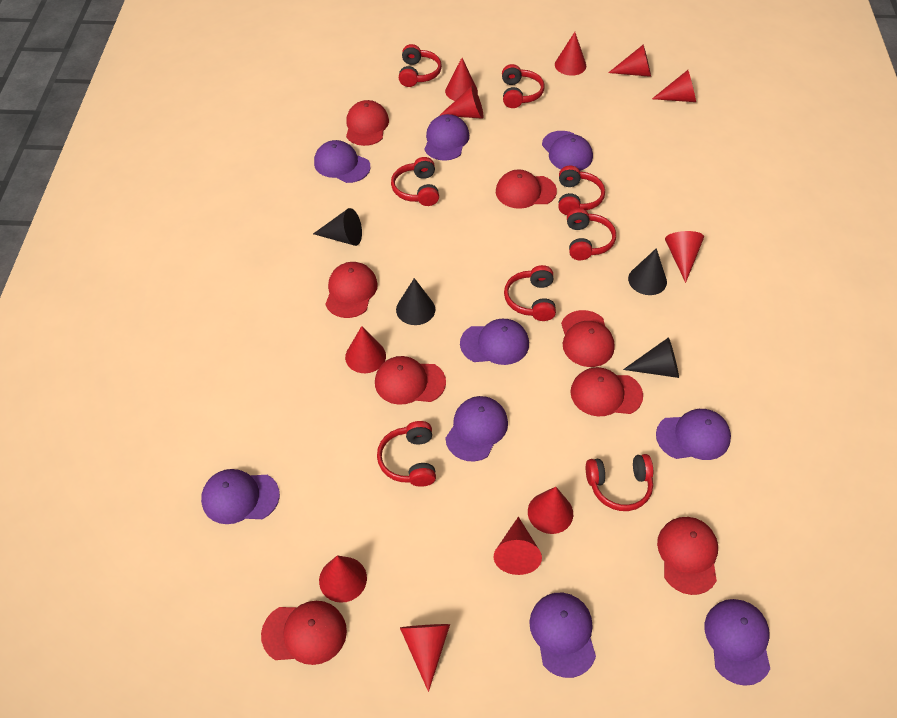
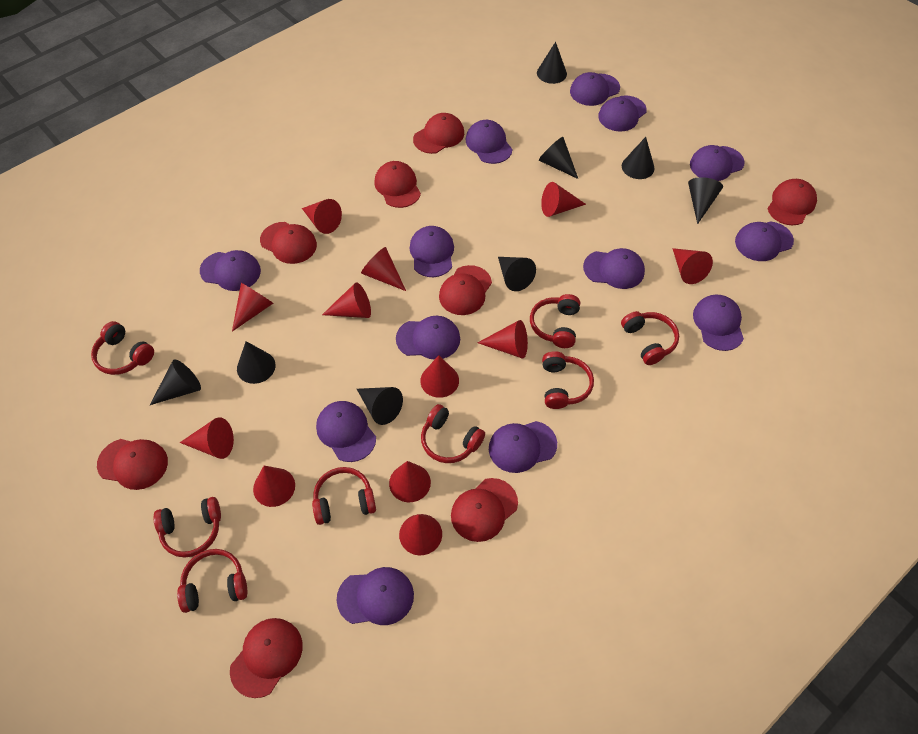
black cone: 4 -> 8
purple cap: 9 -> 13
red cone: 11 -> 12

